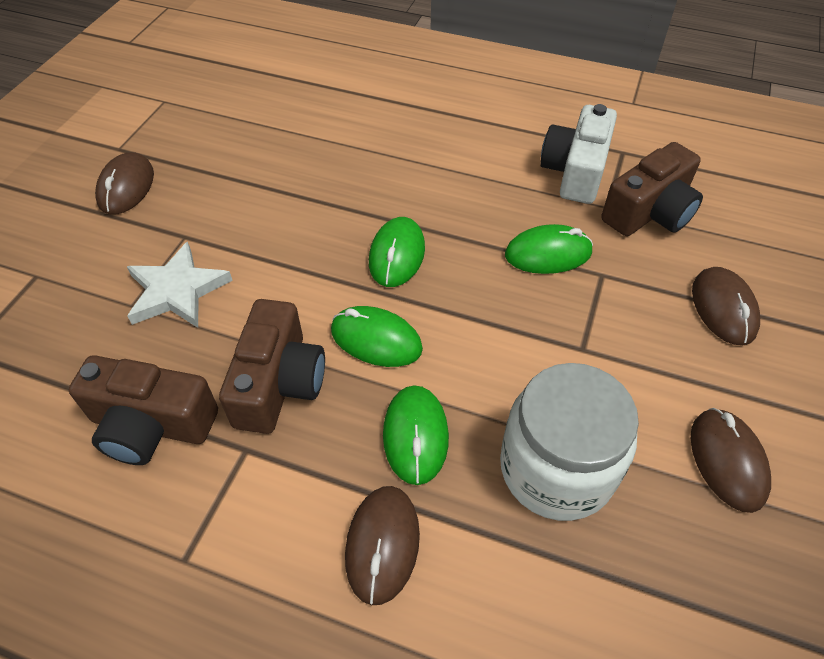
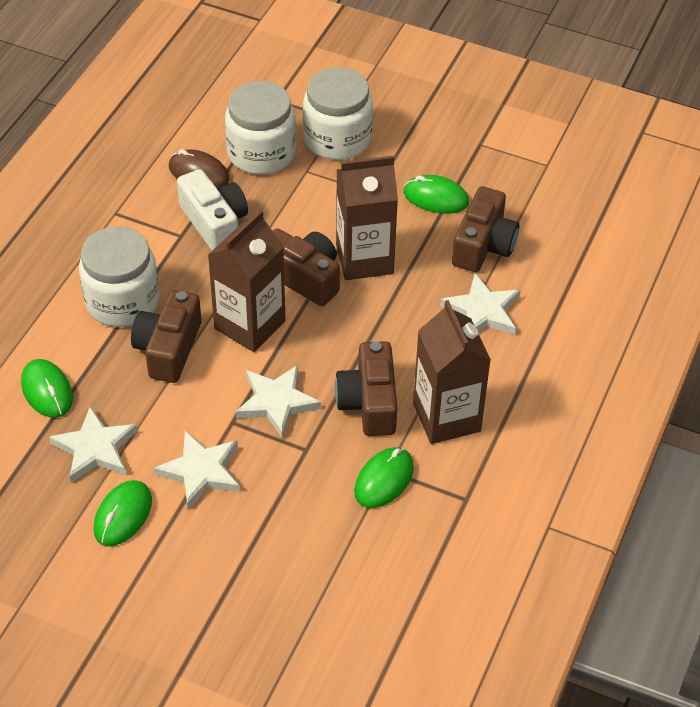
brown camera: 3 -> 4
brown carton: 0 -> 3
brown mouse: 4 -> 1
white jar: 1 -> 3
white star: 1 -> 4

